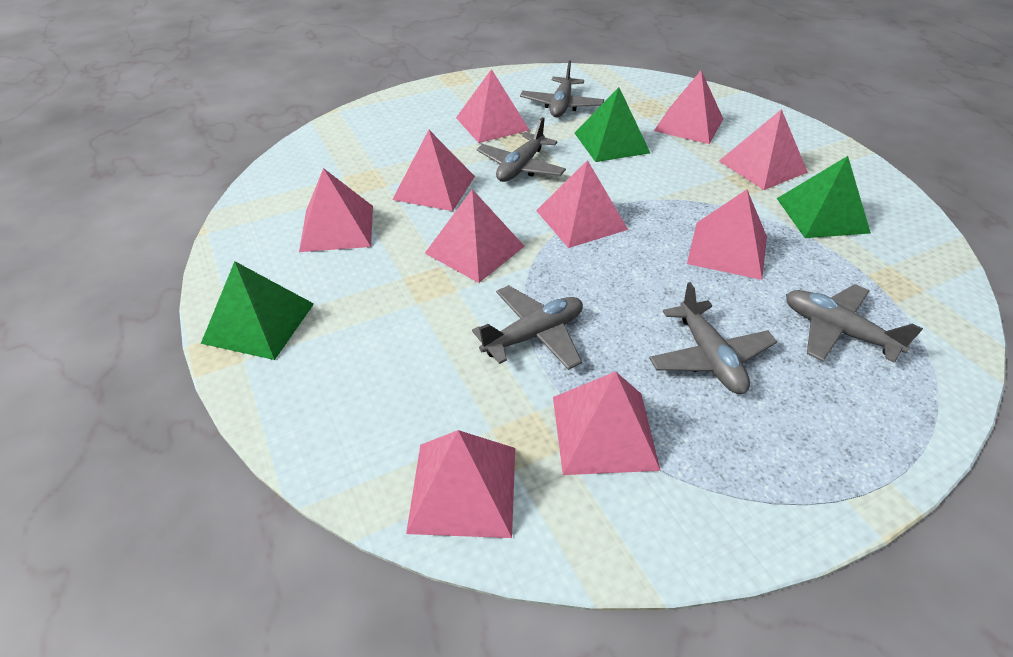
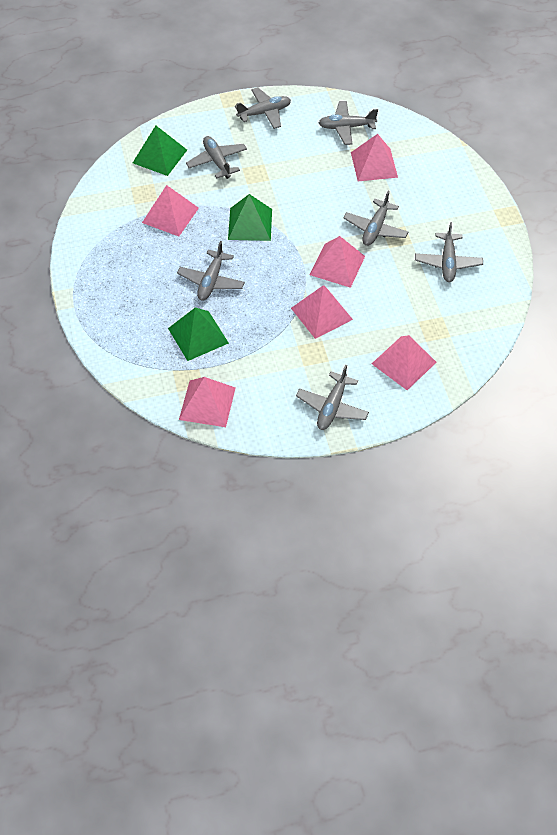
grey plane: 5 -> 7
pink pyramid: 10 -> 6

